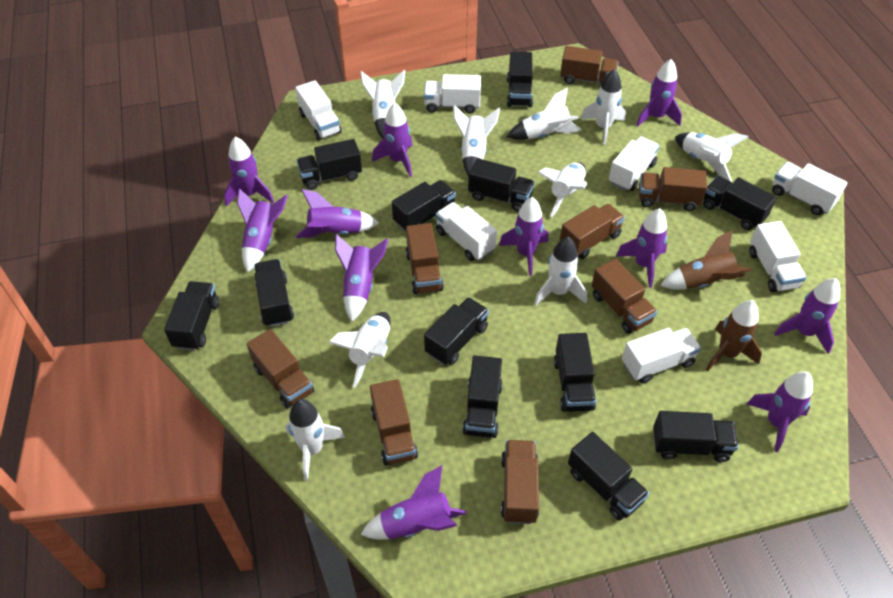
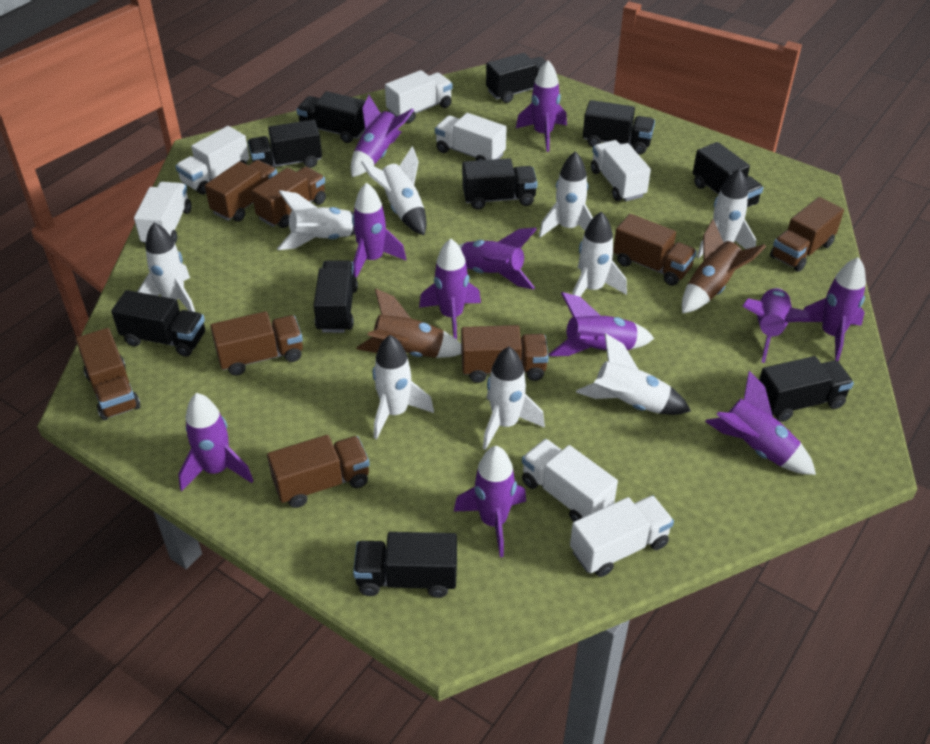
black truck: 12 -> 10

